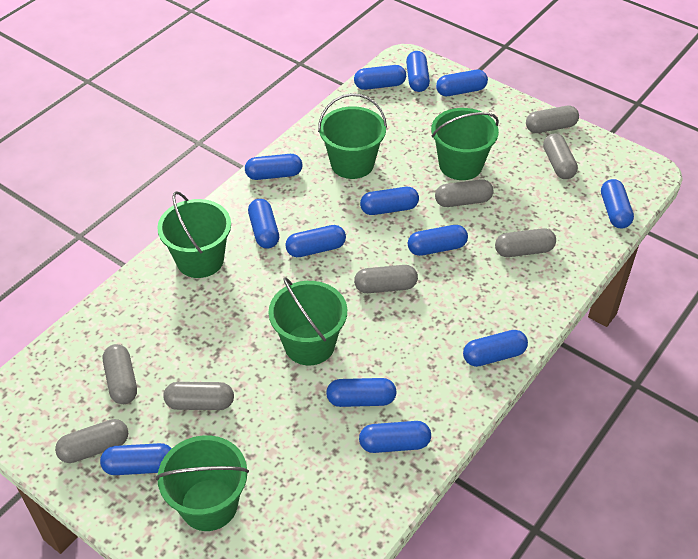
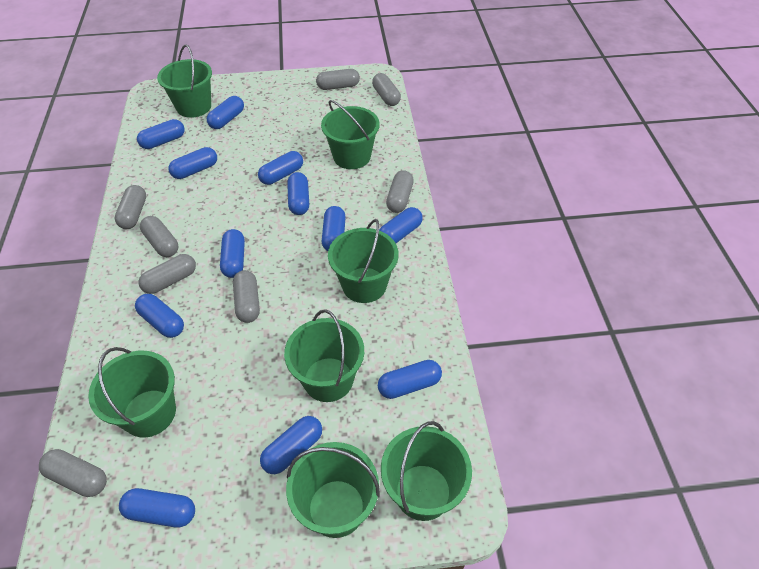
blue capsule: 13 -> 12
green bucket: 5 -> 7

